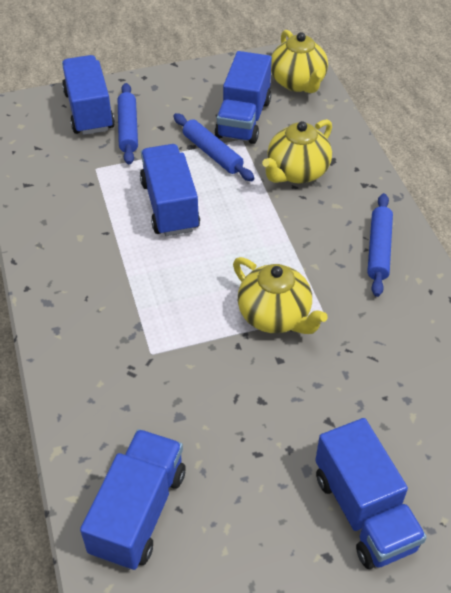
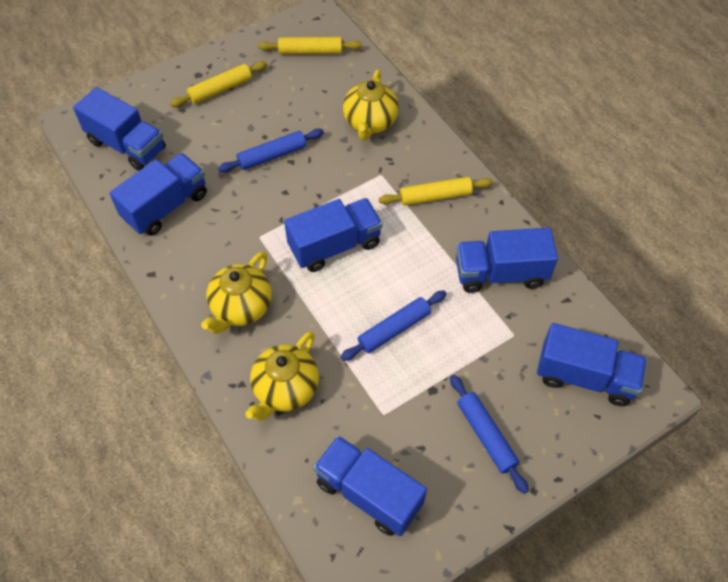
blue truck: 5 -> 6
yellow rolling pin: 0 -> 3

